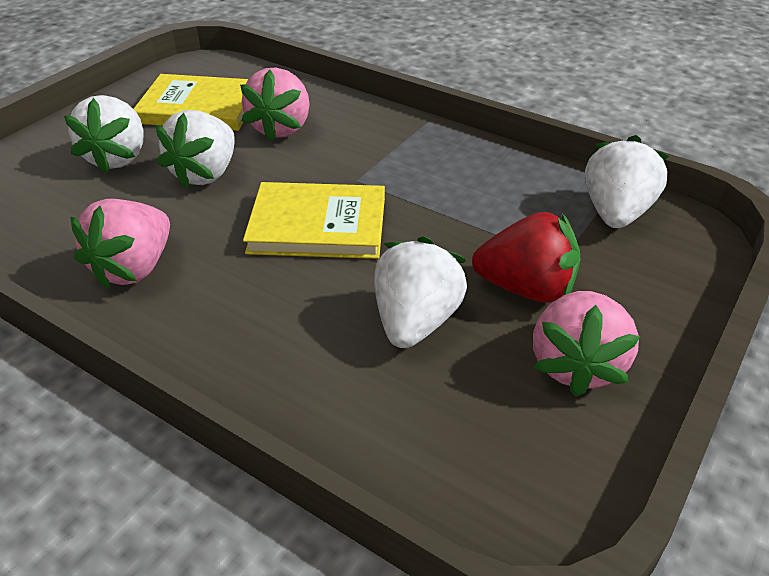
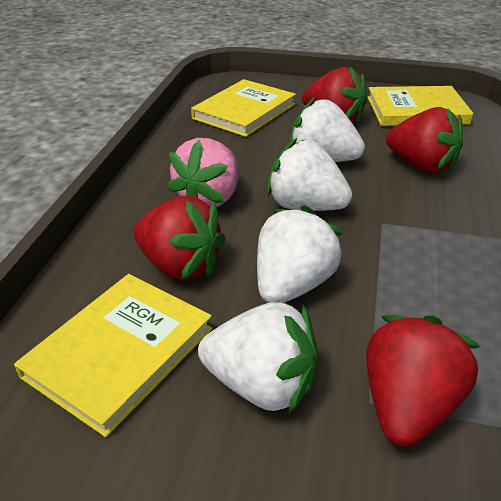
pink strawberry: 3 -> 1
red strawberry: 1 -> 4
yellow book: 2 -> 3

